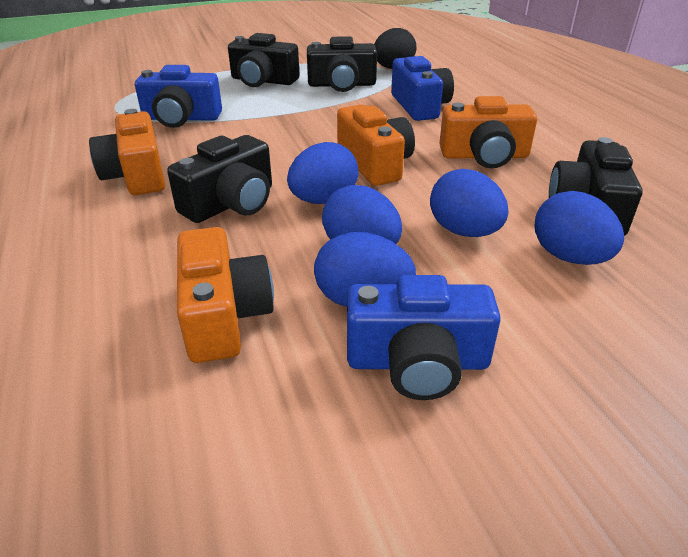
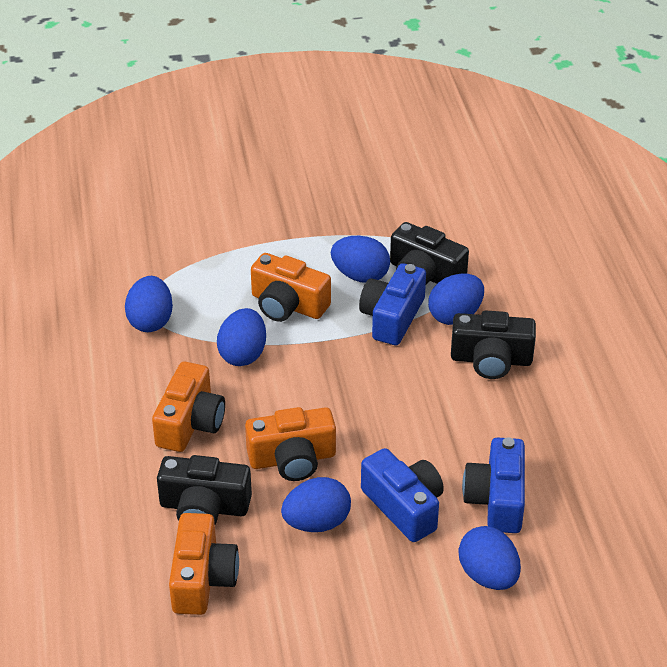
black camera: 4 -> 3
black egg: 1 -> 0
blue egg: 5 -> 6

